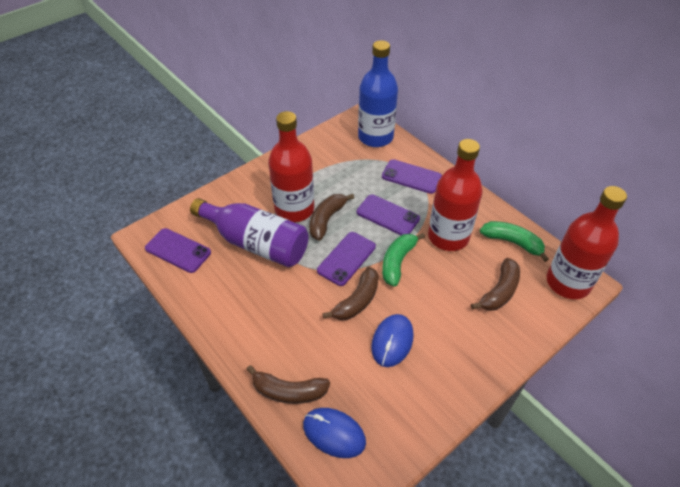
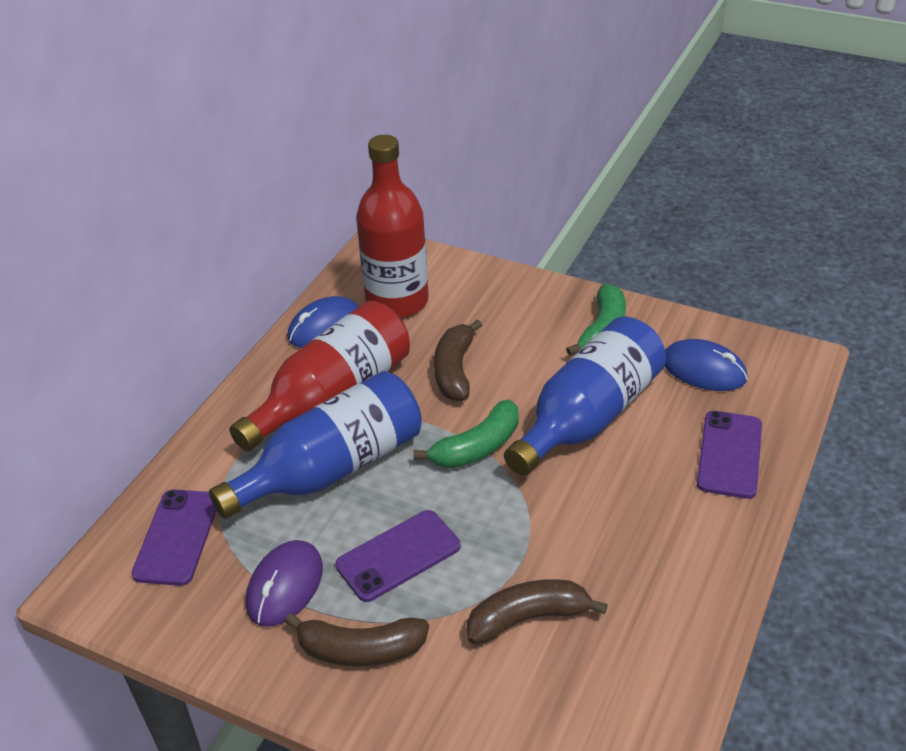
blue bottle: 1 -> 2
brown banana: 4 -> 3
purple bottle: 1 -> 0
purple mouse: 0 -> 1
purple phone: 4 -> 3
red bottle: 3 -> 2

